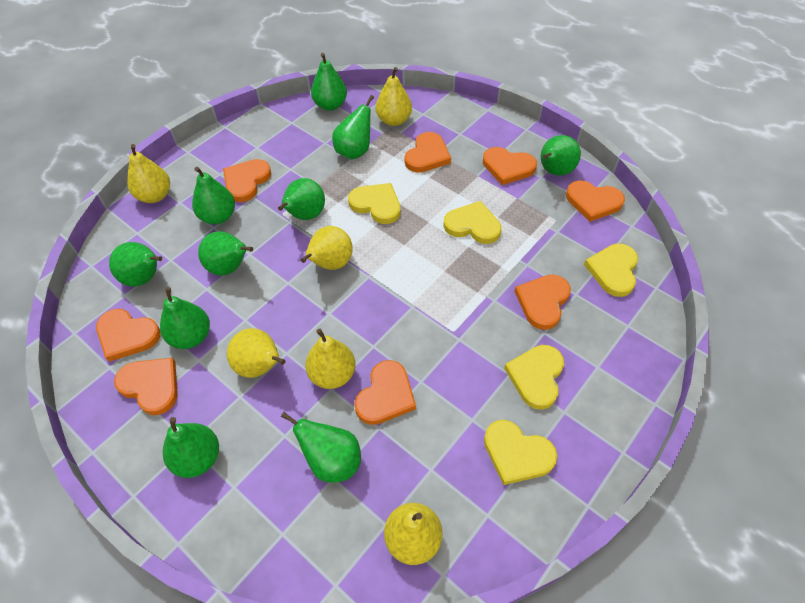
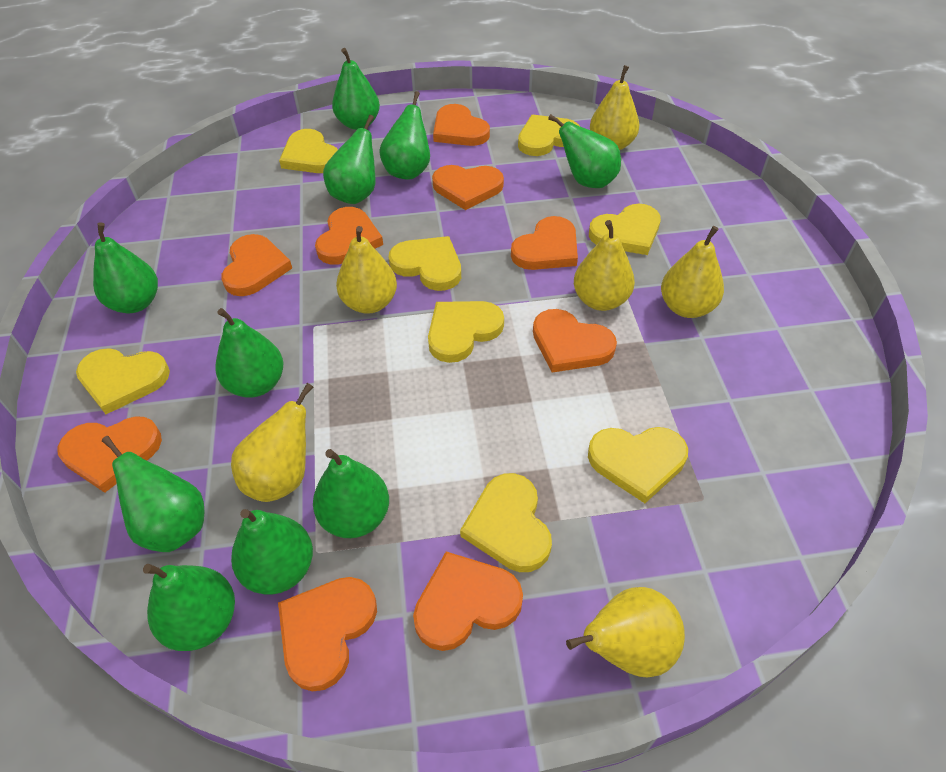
orange heart: 8 -> 9
yellow heart: 5 -> 8

